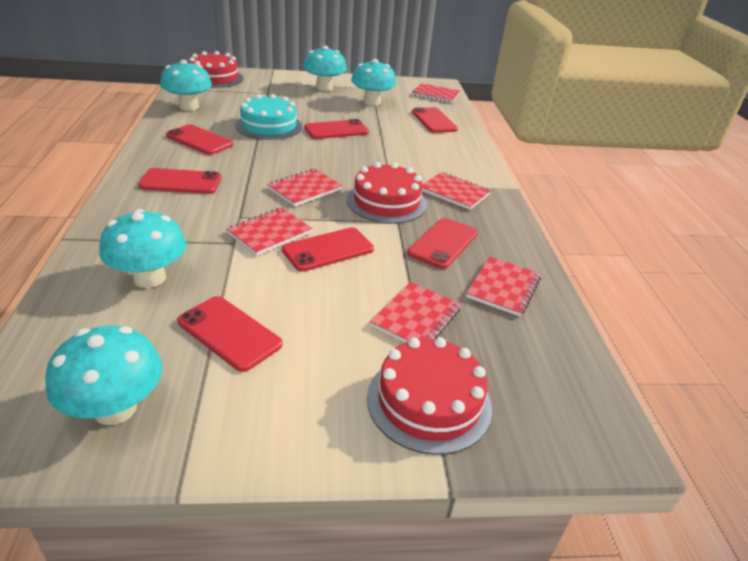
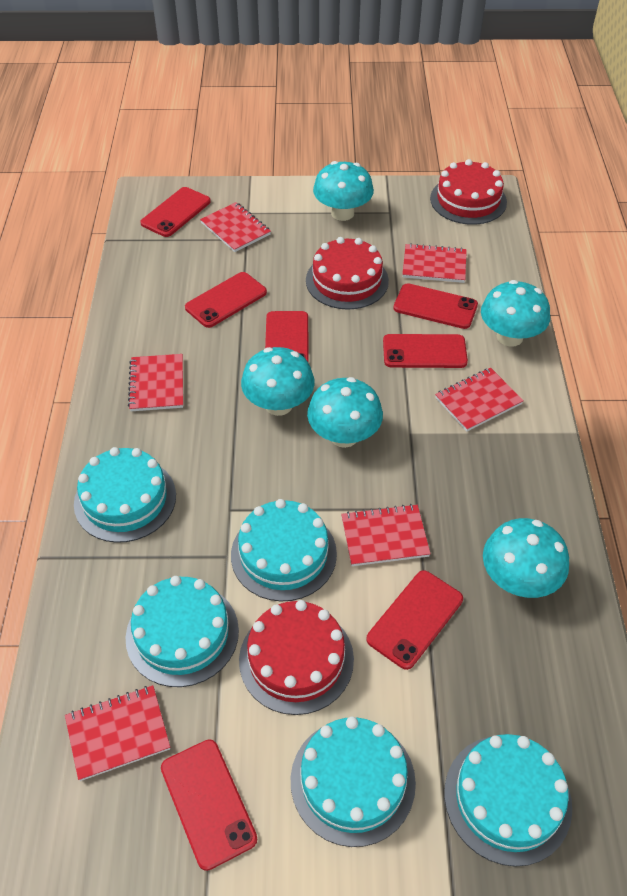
turquoise cake: 1 -> 5

